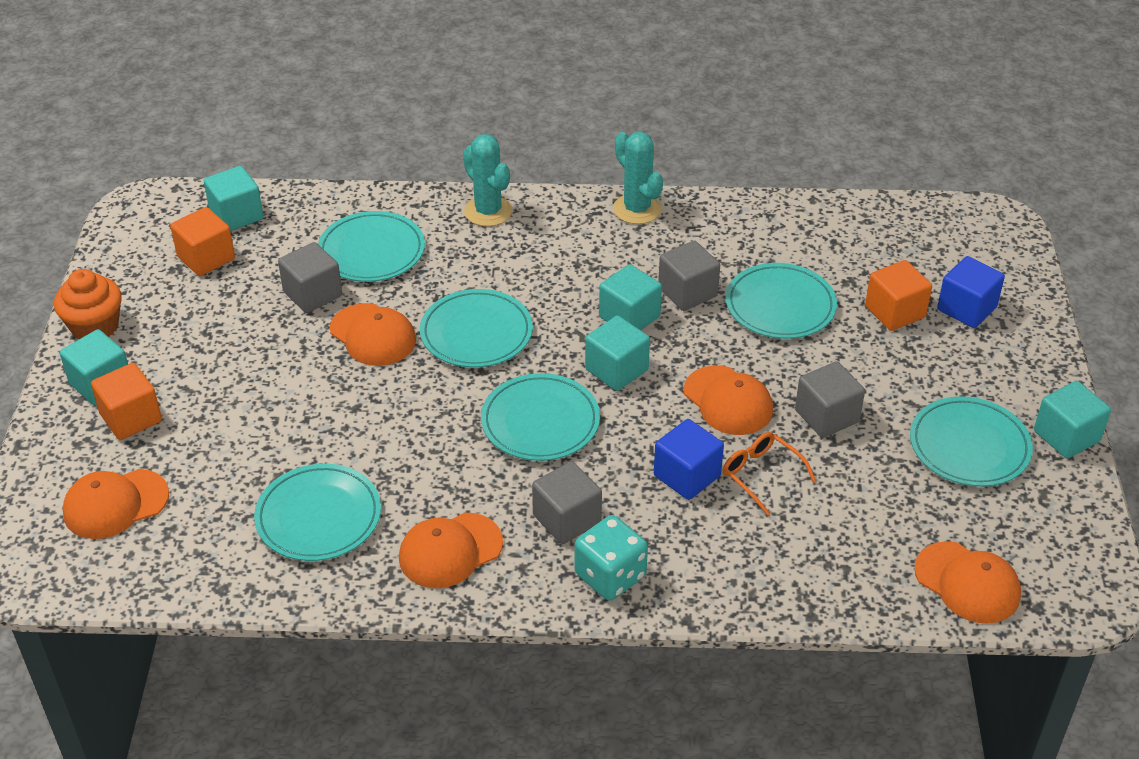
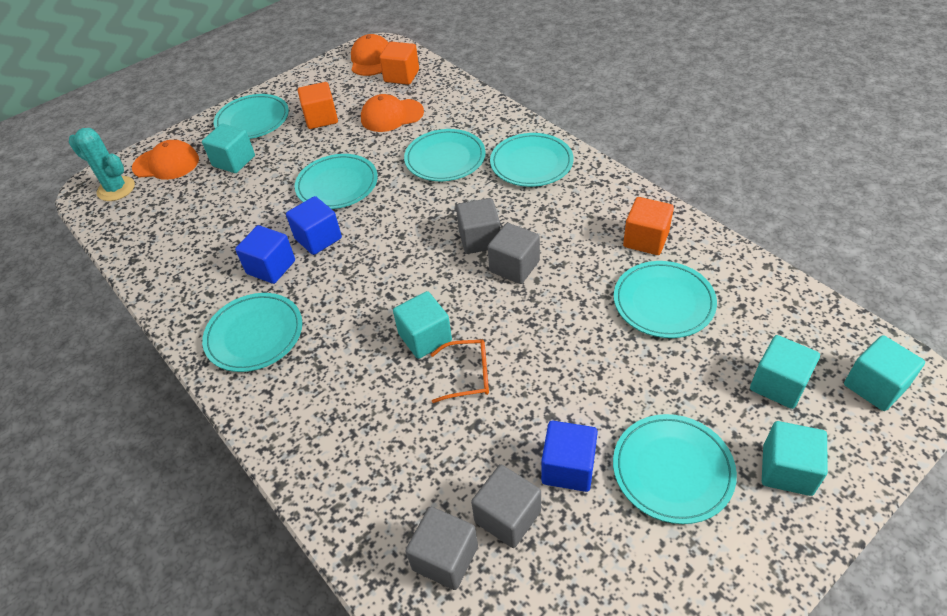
blue cube: 2 -> 3
orange cap: 5 -> 3
orange cupcake: 1 -> 0
turquoise cactus: 2 -> 1
turquoise dice: 1 -> 0
turquoise plate: 6 -> 7

